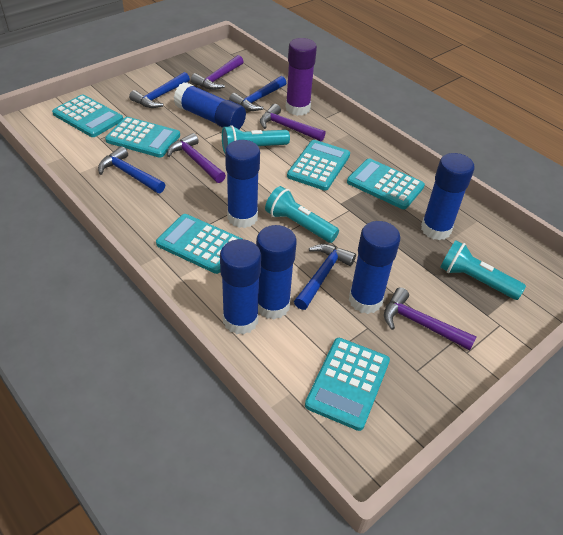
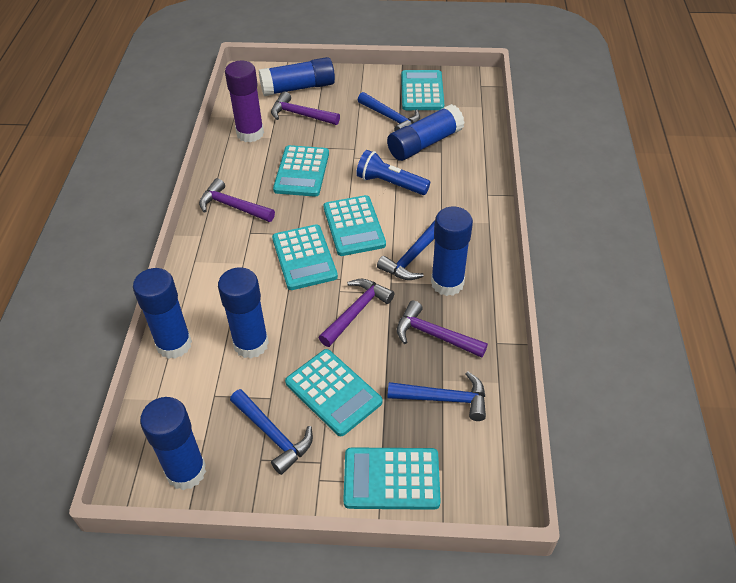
blue flashlight: 0 -> 1
turquoise flashlight: 3 -> 0

